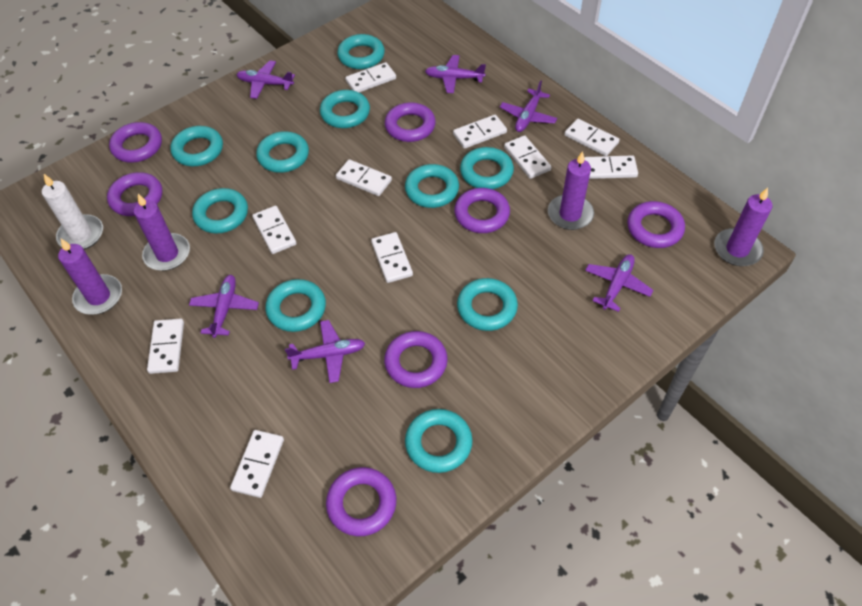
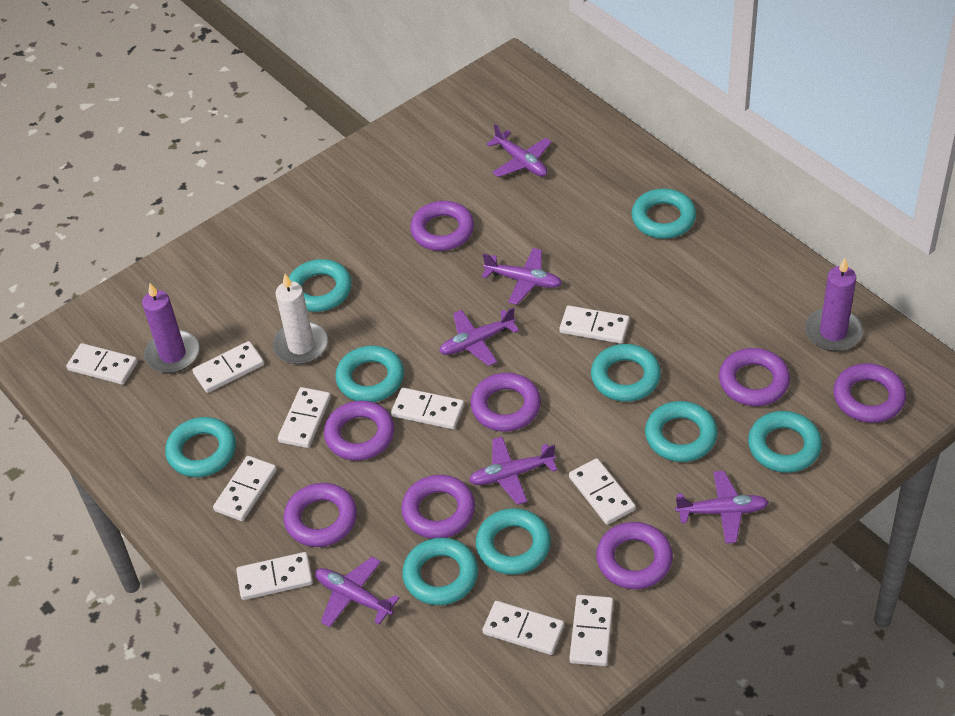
purple candle: 4 -> 2
purple ring: 7 -> 8
turquoise ring: 10 -> 9

